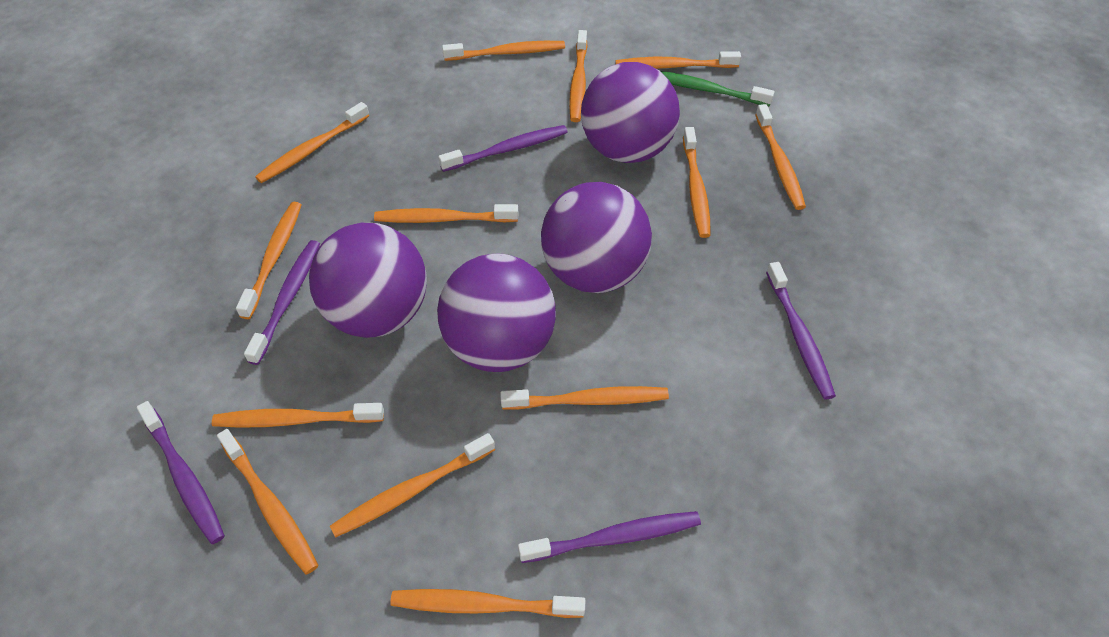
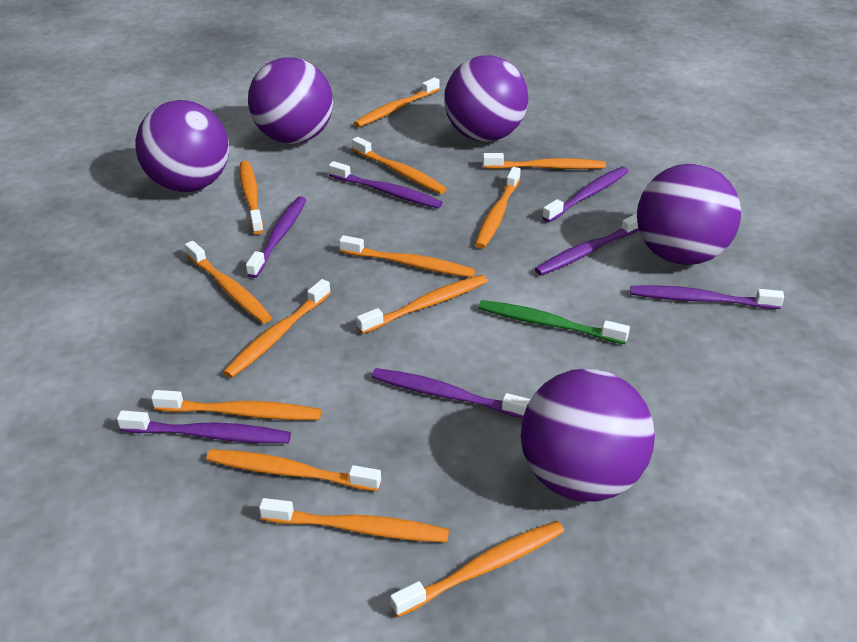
purple ball: 4 -> 5
purple toothbrush: 5 -> 7

